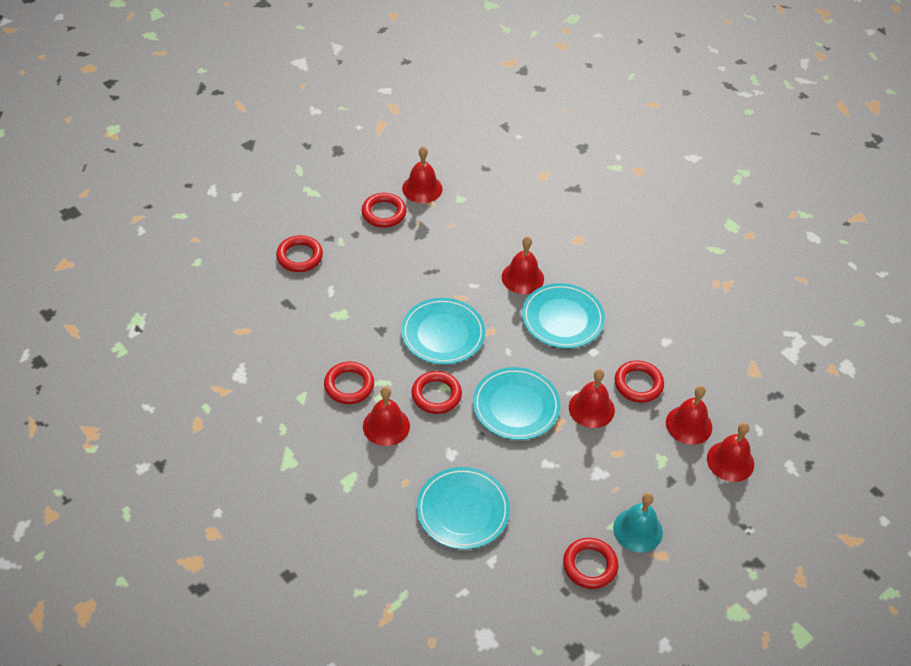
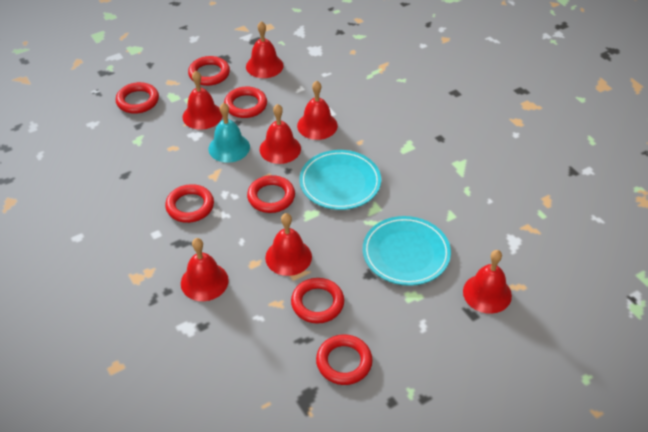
red bell: 6 -> 7
red ring: 6 -> 7
turquoise plate: 4 -> 2

